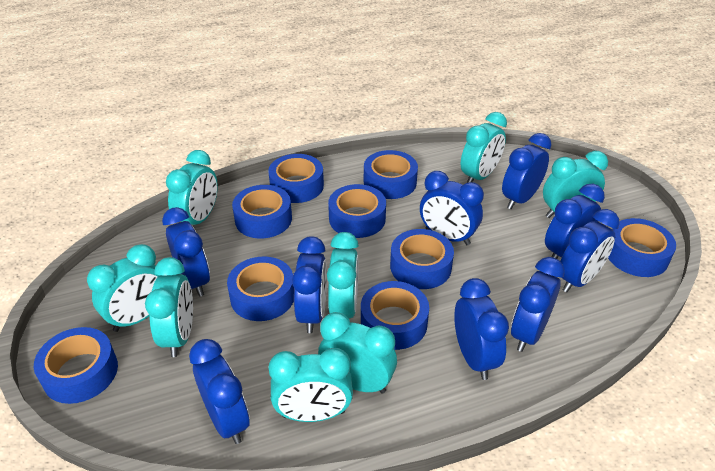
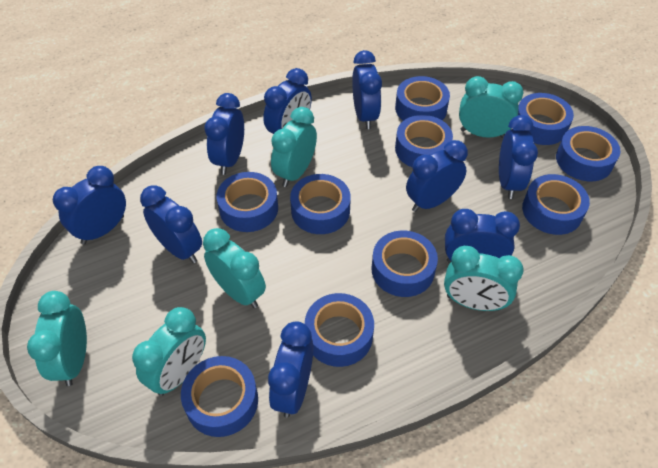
blue tape: 9 -> 10
turquoise clock: 8 -> 6

